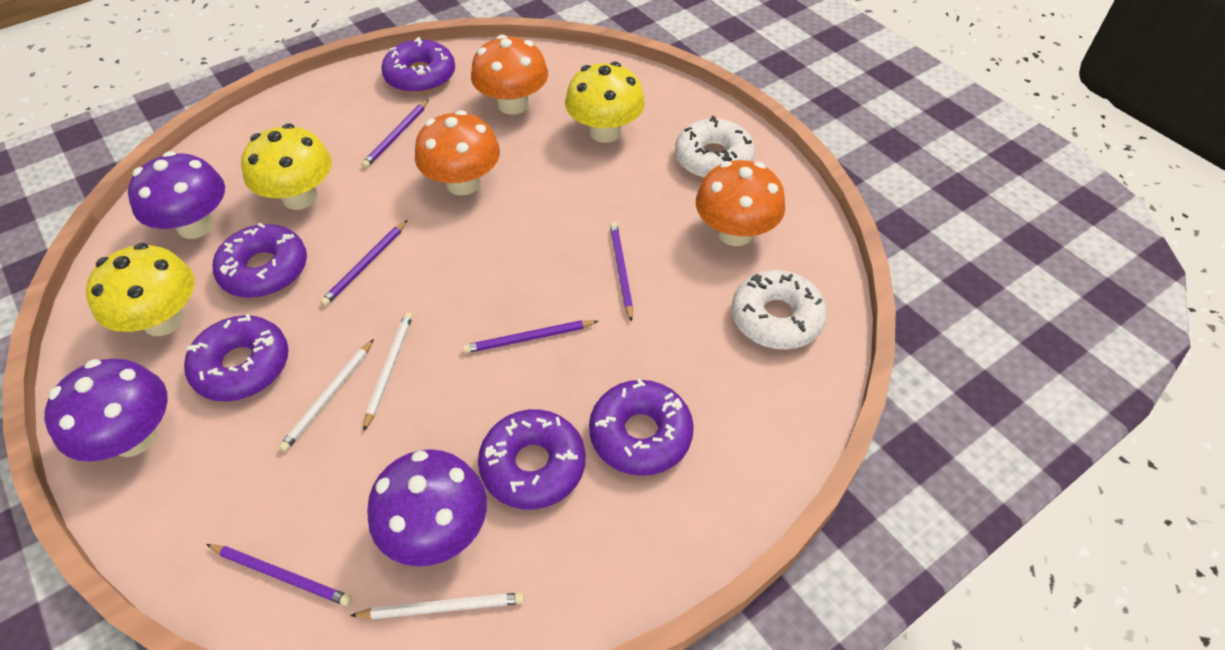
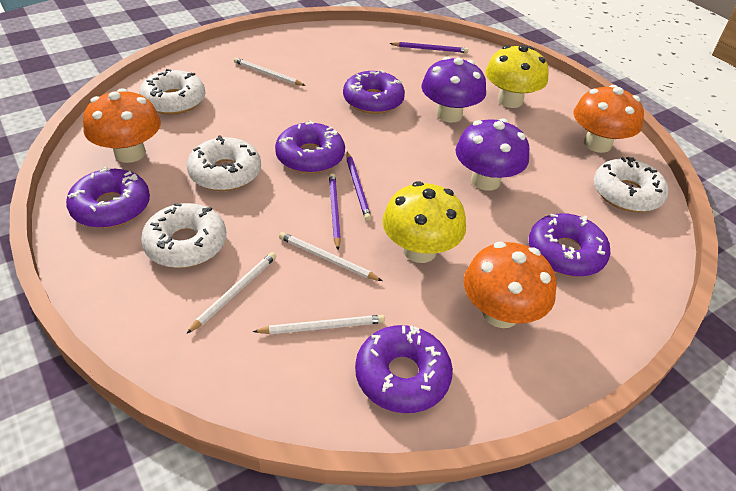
purple mushroom: 3 -> 2
purple pencil: 5 -> 3
white donut: 2 -> 4
white pencil: 3 -> 4
yellow mushroom: 3 -> 2

